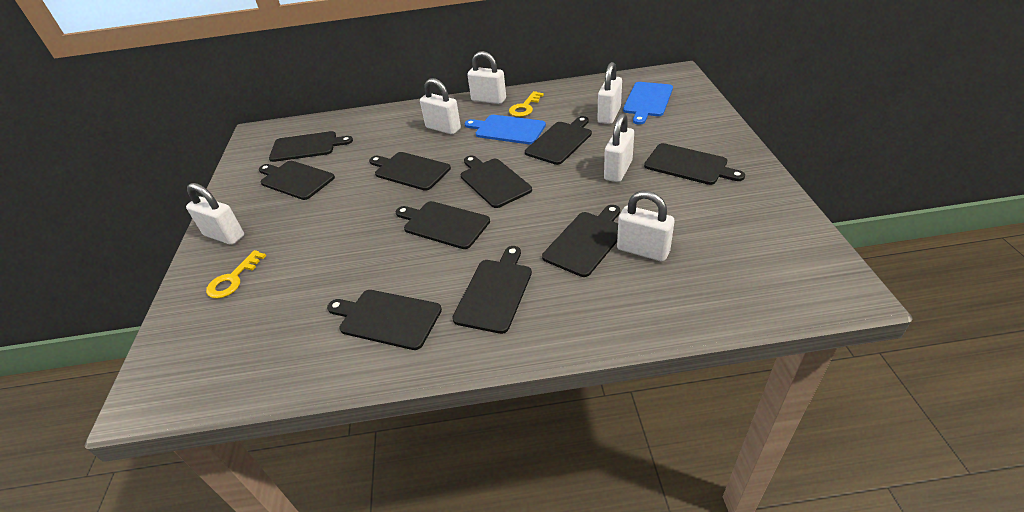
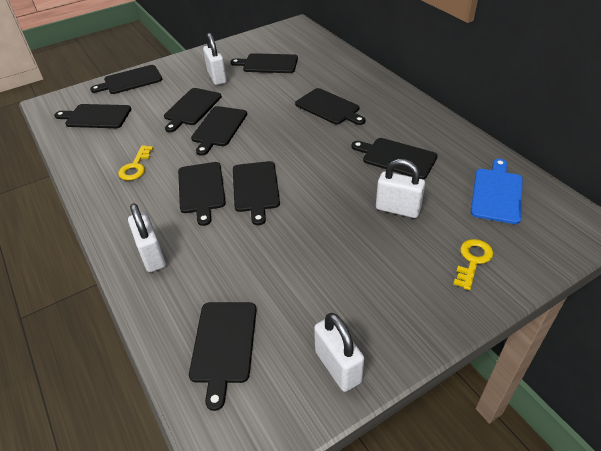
blue cutting board: 2 -> 1
white padlock: 6 -> 4

